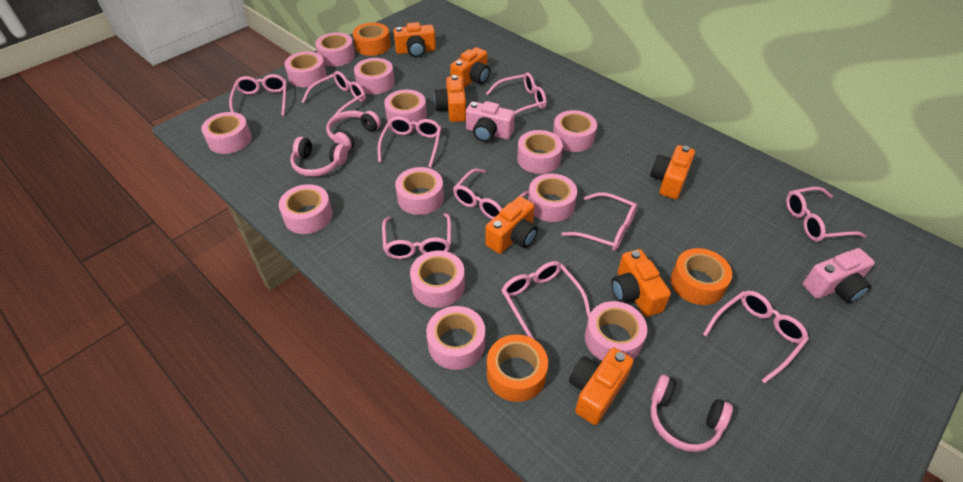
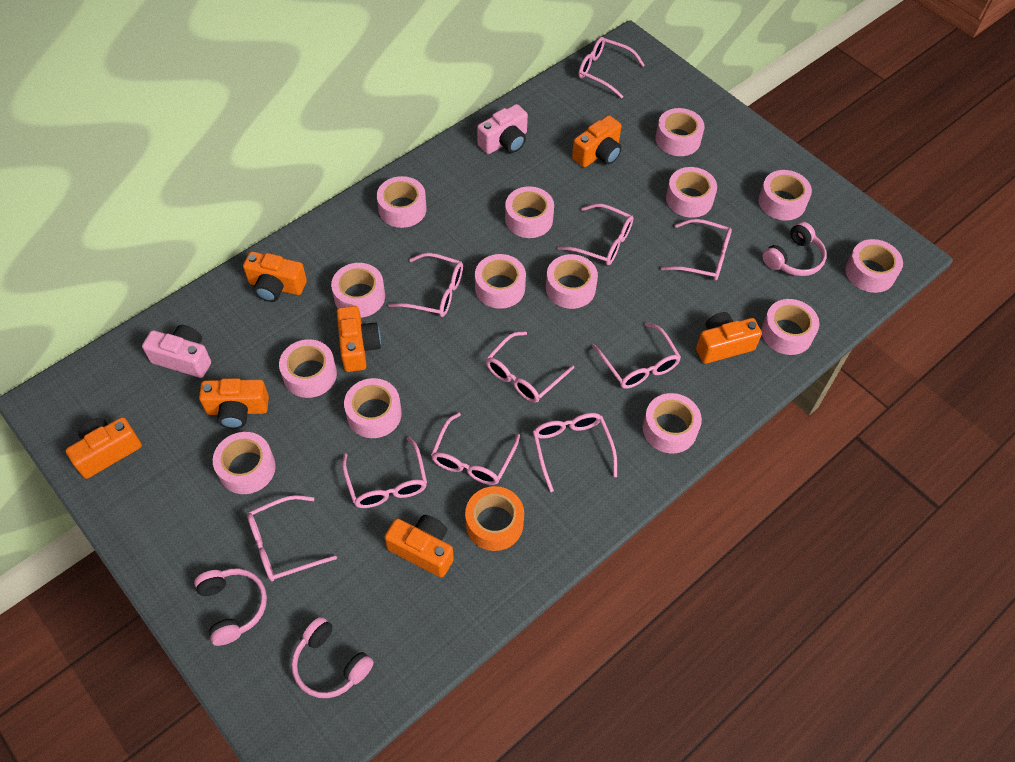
orange tape: 3 -> 1
pink tape: 13 -> 14

